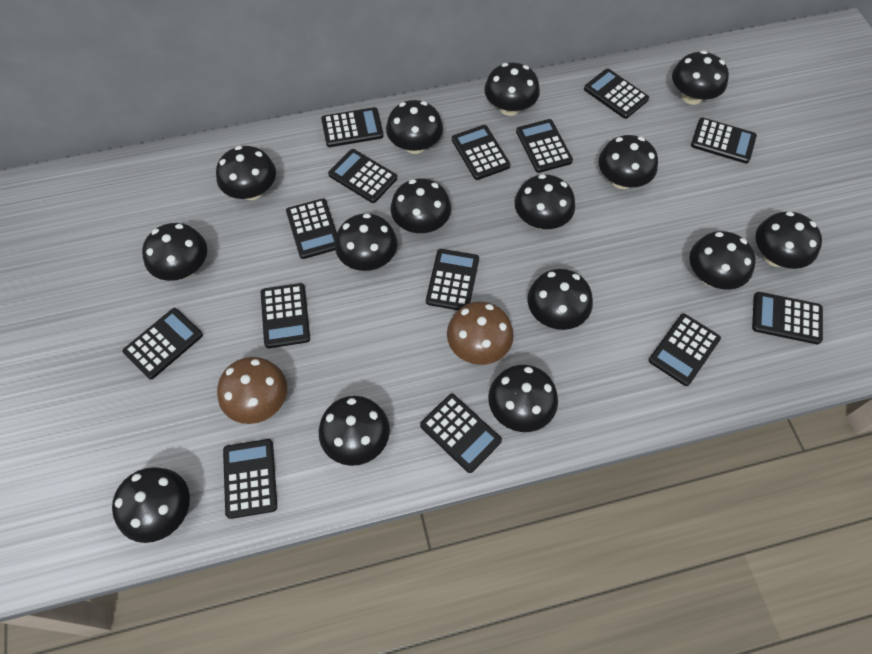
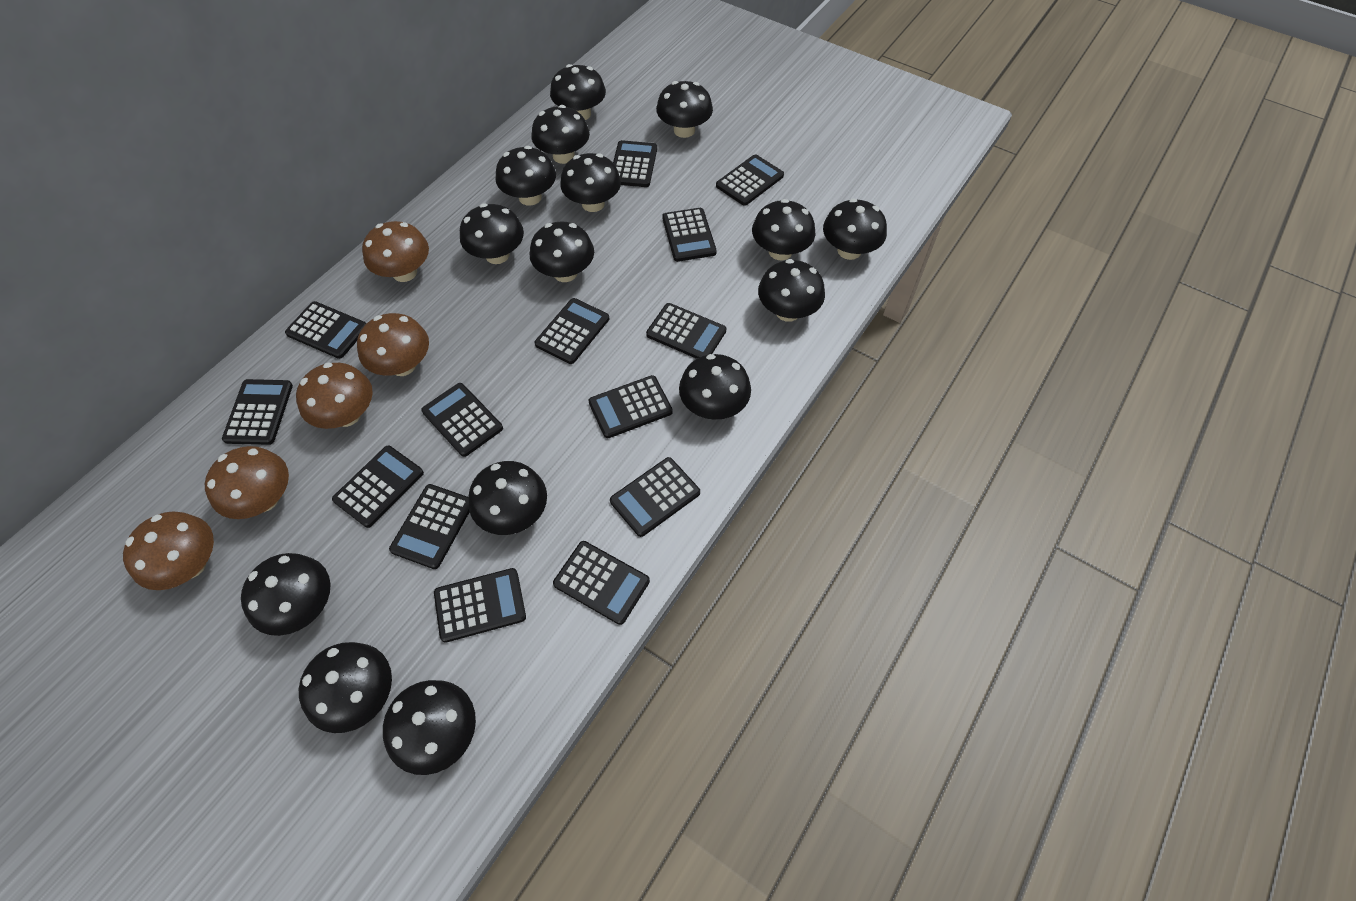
brown mushroom: 2 -> 5

